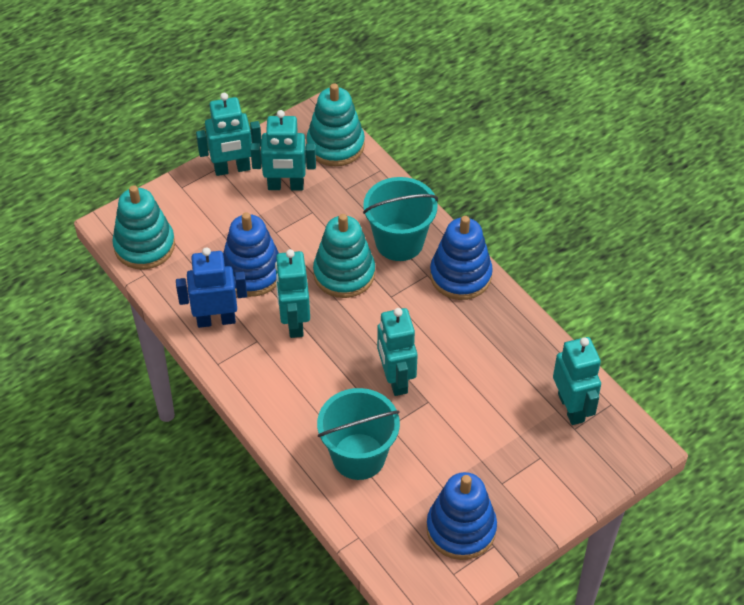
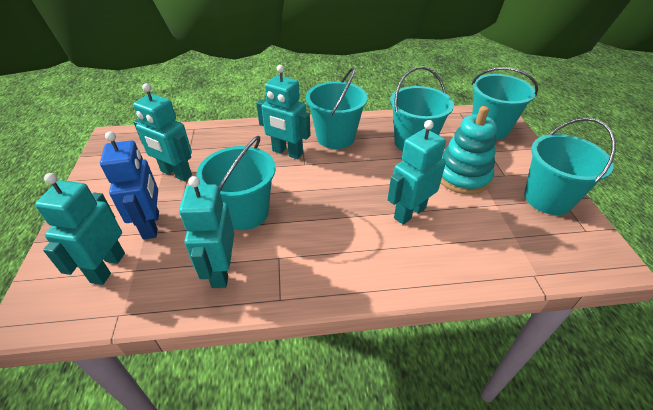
blue stacking toy: 3 -> 0
turquoise bucket: 2 -> 5
turquoise stacking toy: 3 -> 1

